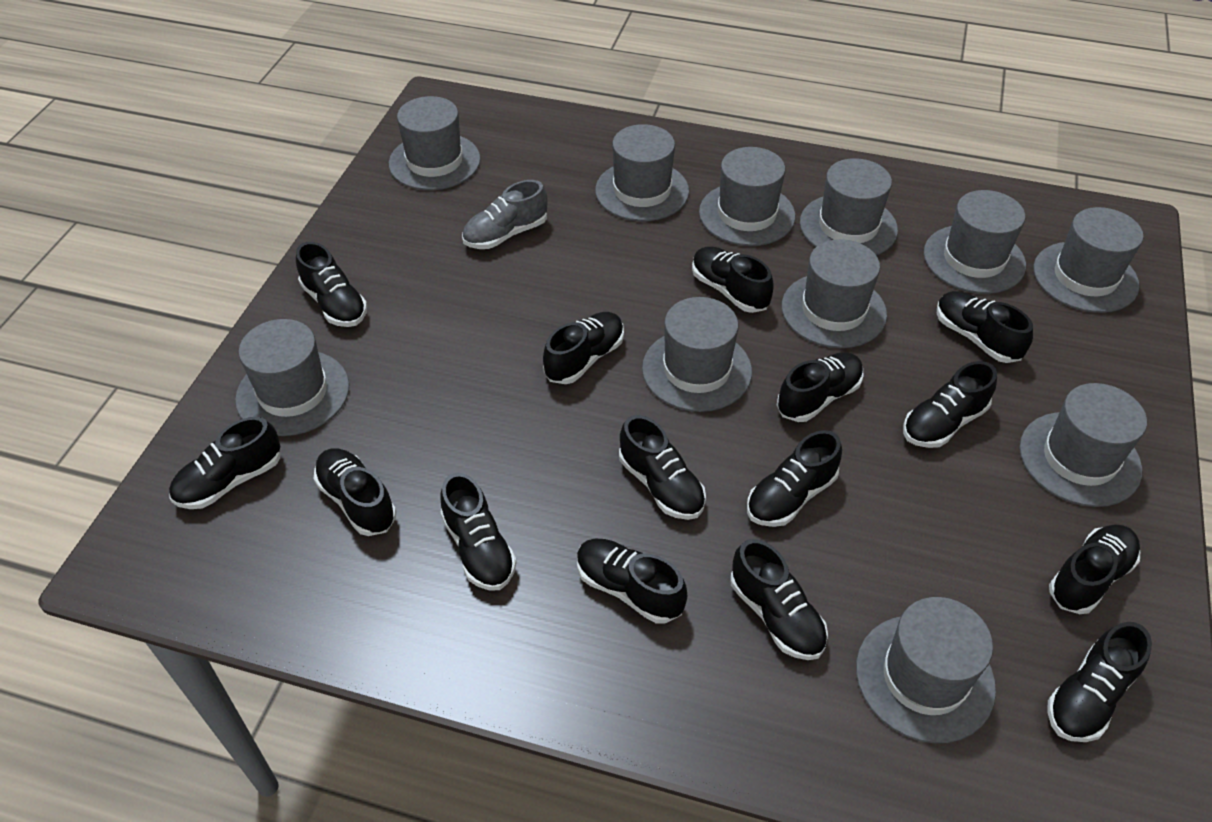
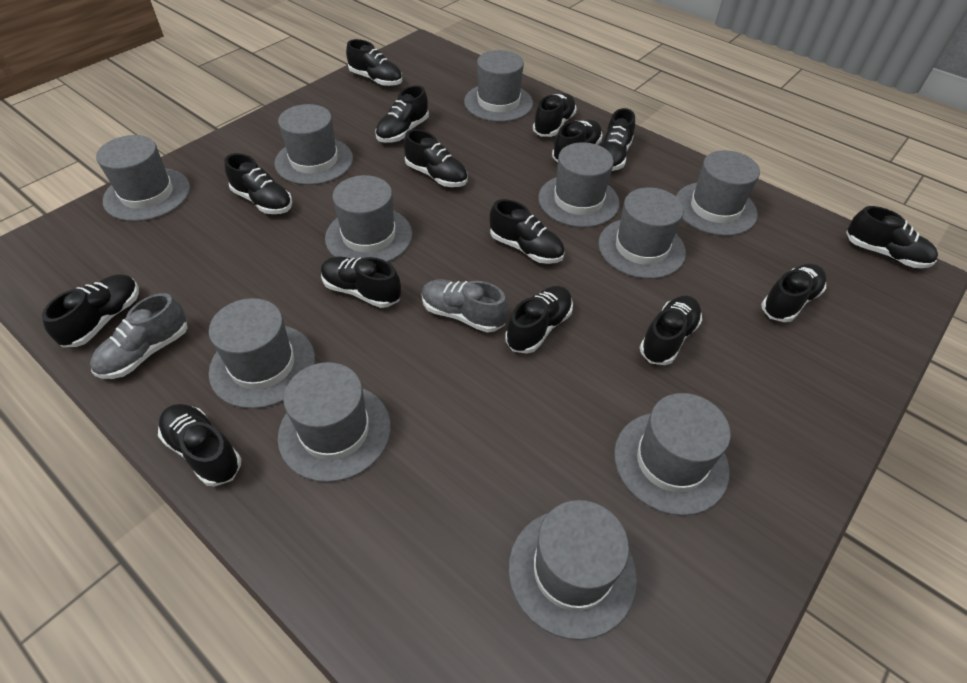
grey shoe: 1 -> 2

